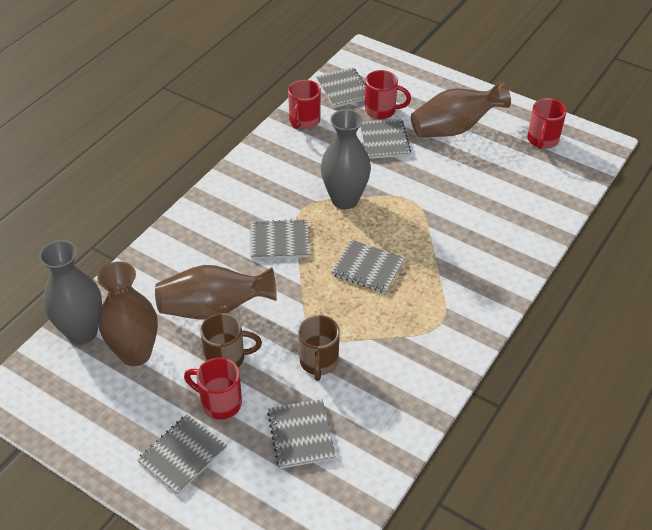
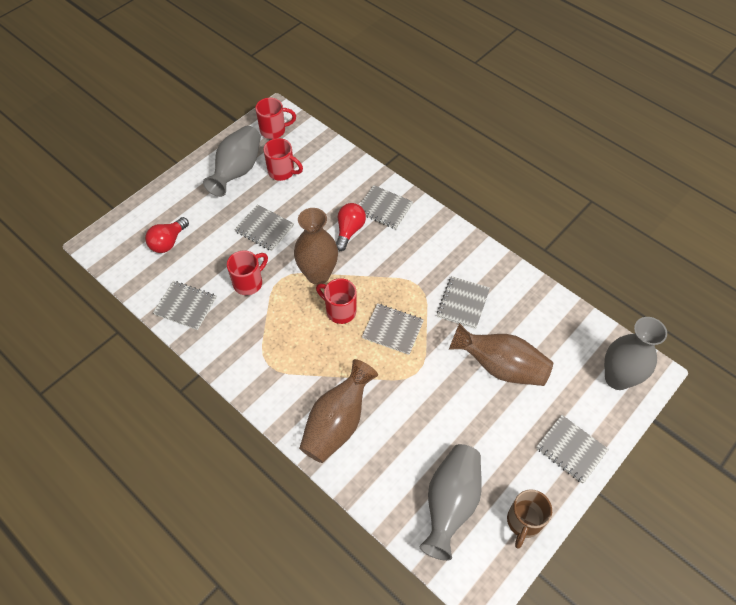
brown mug: 2 -> 1
grey vase: 2 -> 3
red light bulb: 0 -> 2

